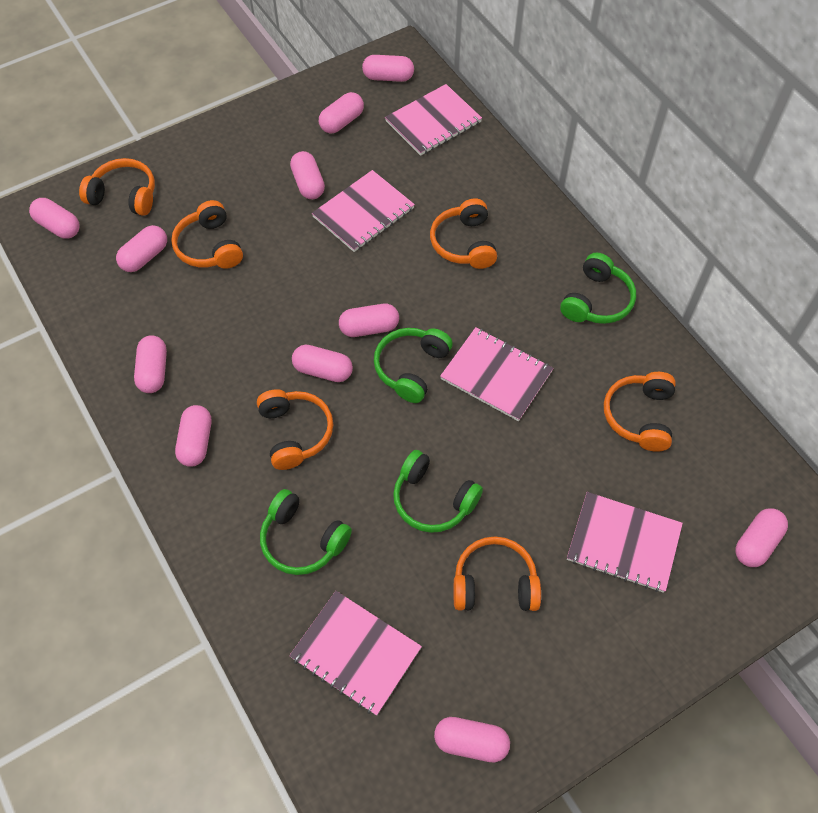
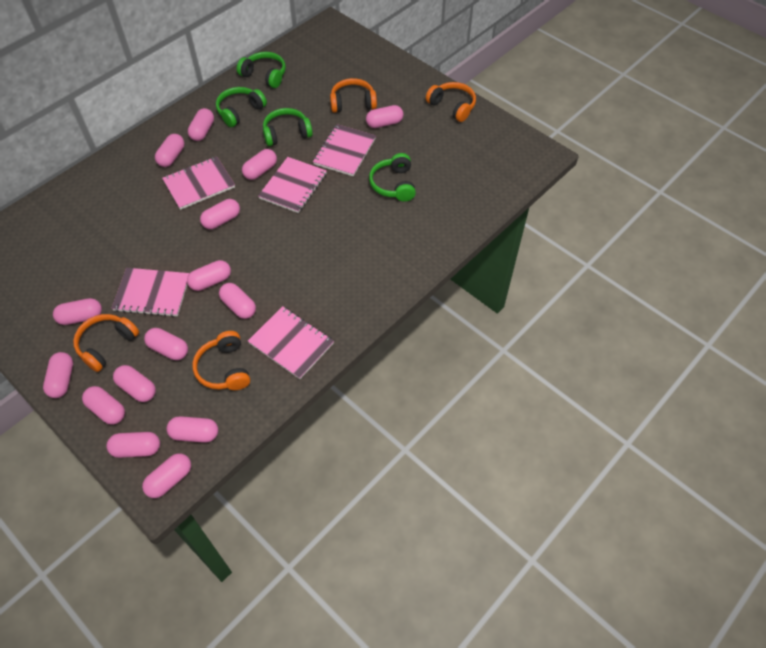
orange headphones: 6 -> 4
pink capsule: 11 -> 15

